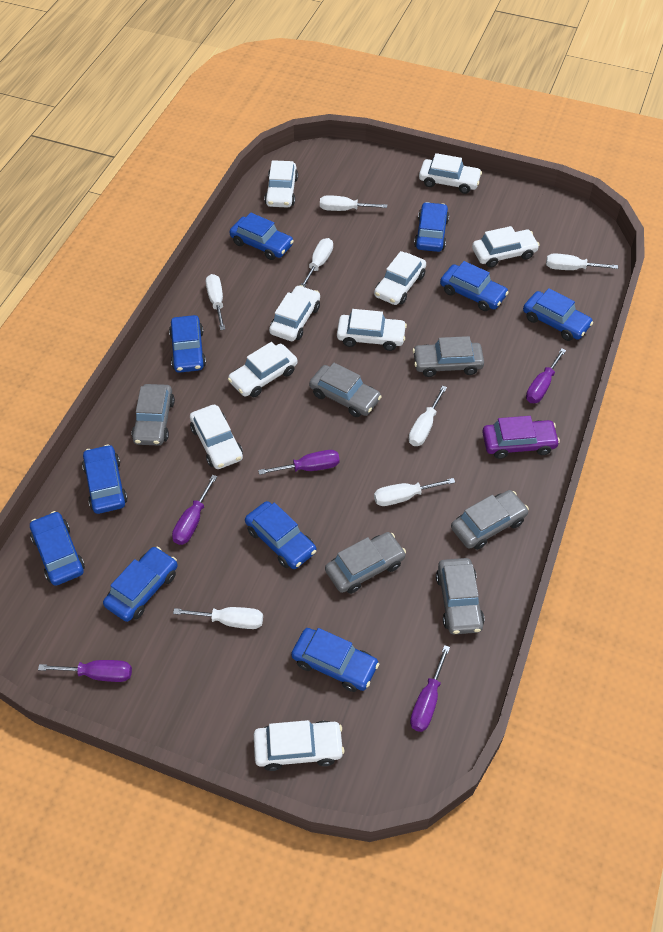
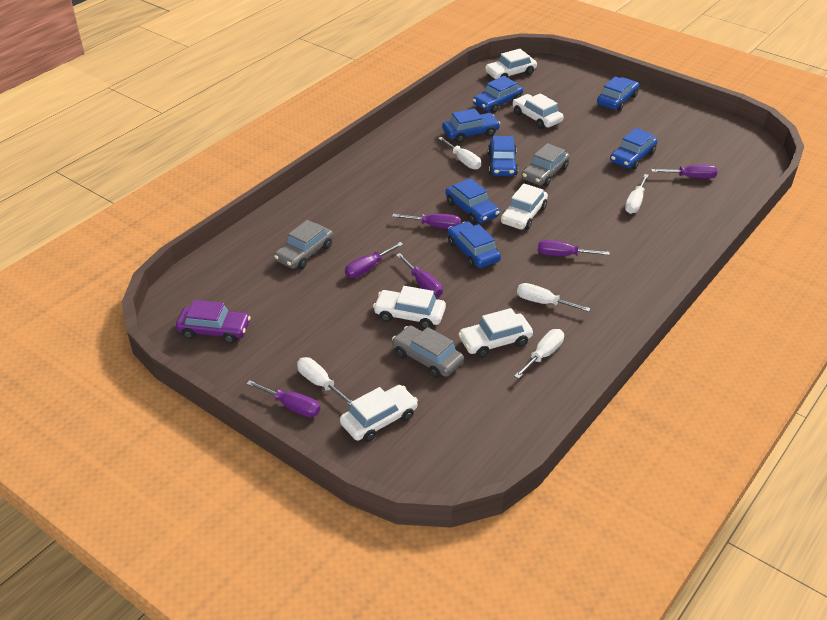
blue car: 10 -> 7
grey car: 6 -> 3
purple screwdriver: 5 -> 6
white car: 9 -> 6
white screwdriver: 7 -> 5

